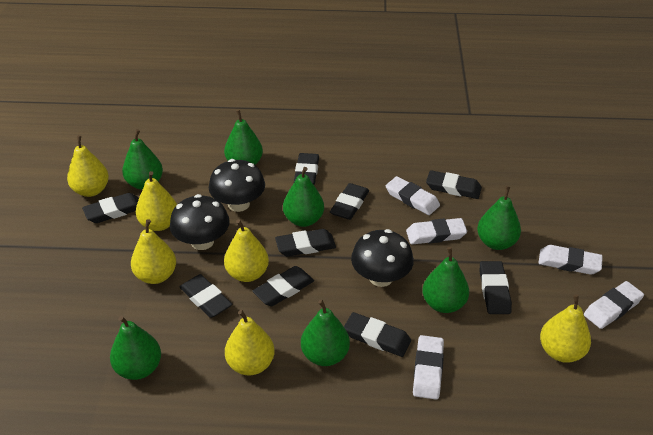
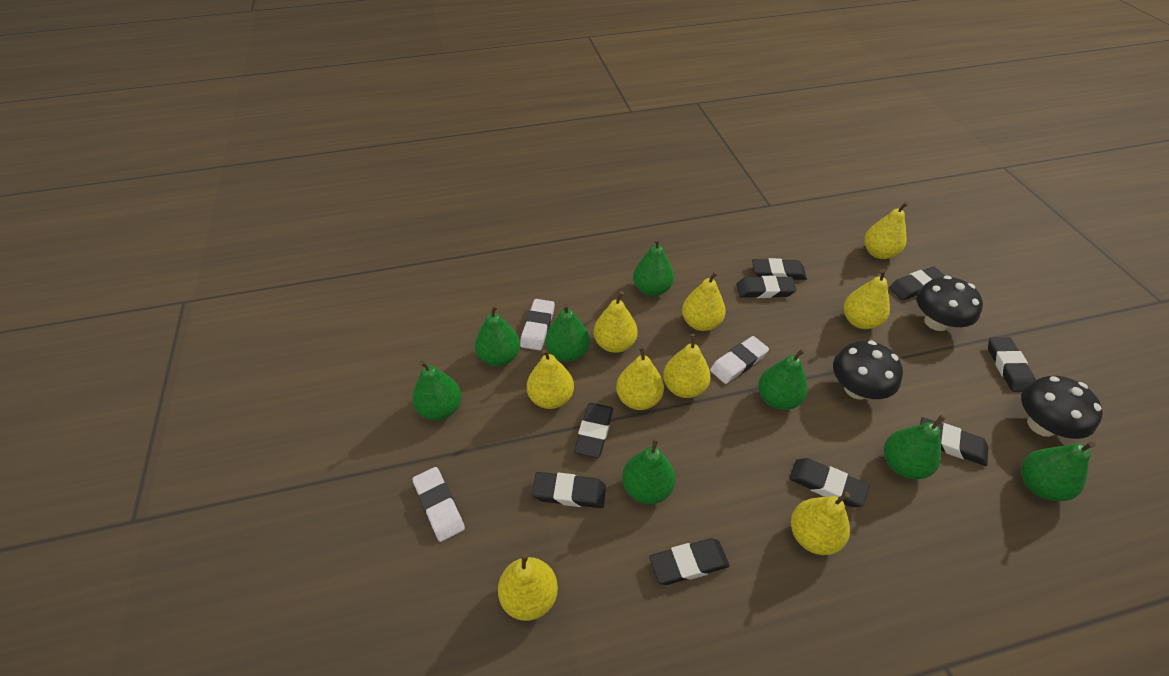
green pear: 7 -> 8
white eraser: 5 -> 3
yellow pear: 6 -> 9

